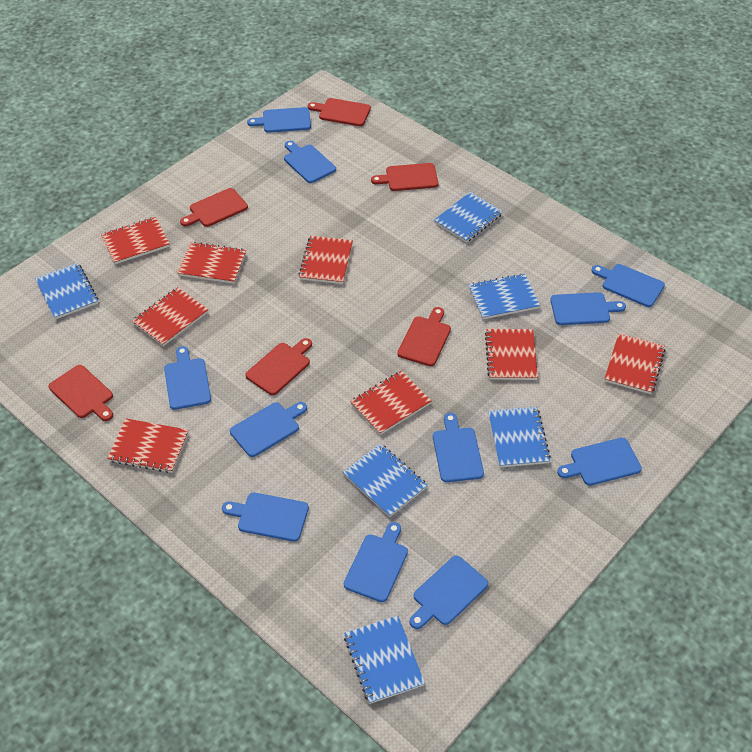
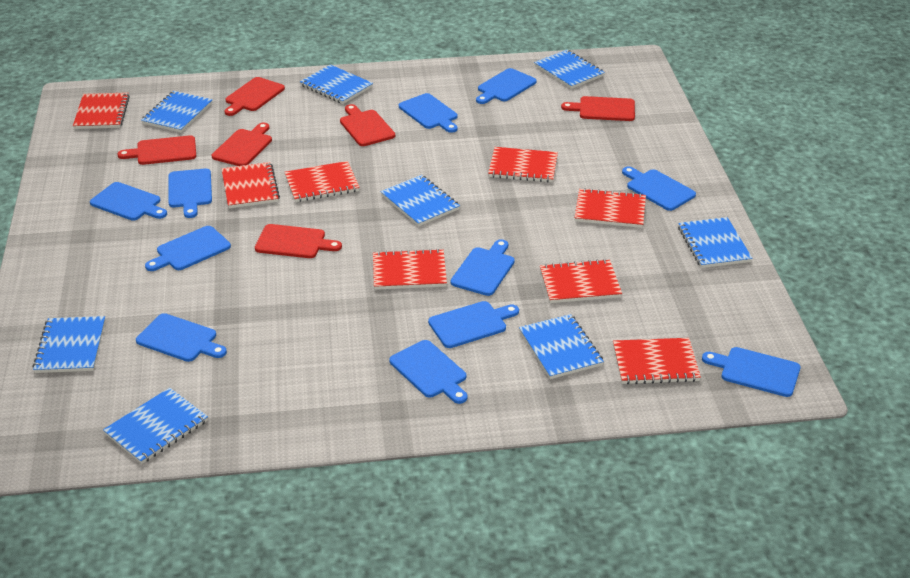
blue notebook: 6 -> 8

